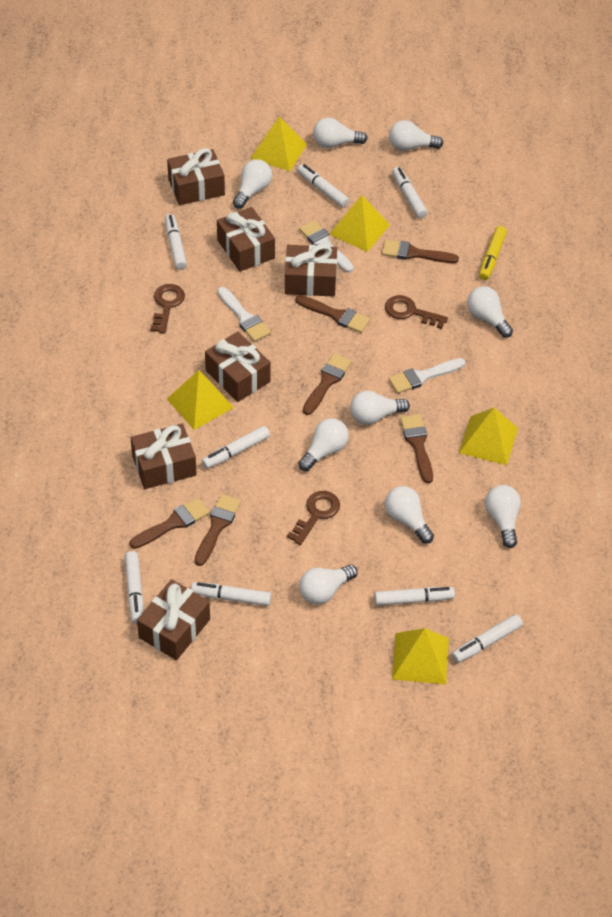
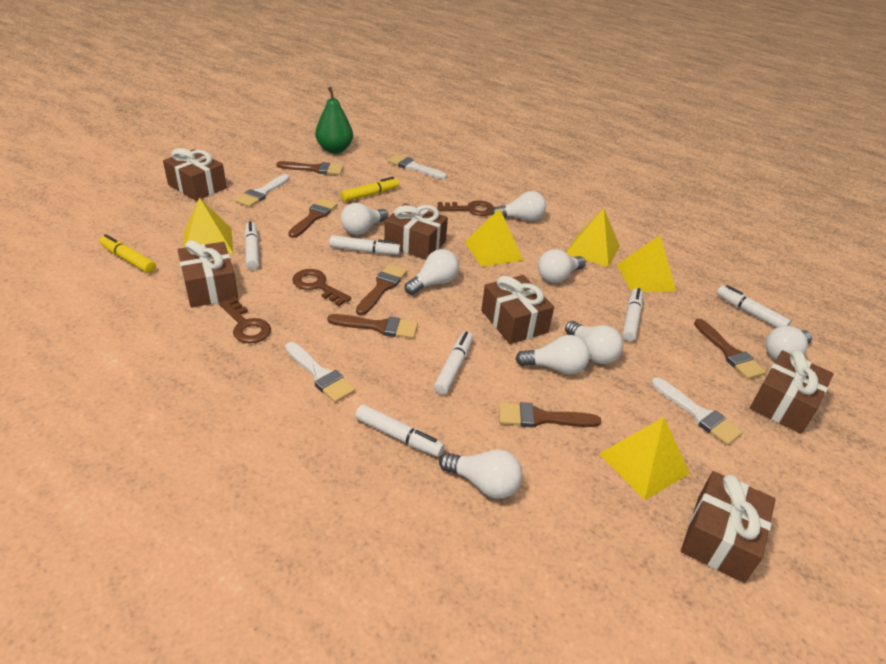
green pear: 0 -> 1
white brush: 3 -> 4
white light bulb: 9 -> 8
white marker: 8 -> 6
yellow marker: 1 -> 2

